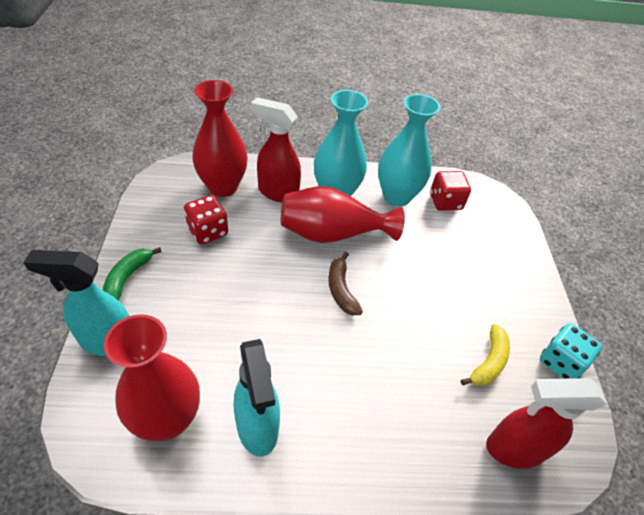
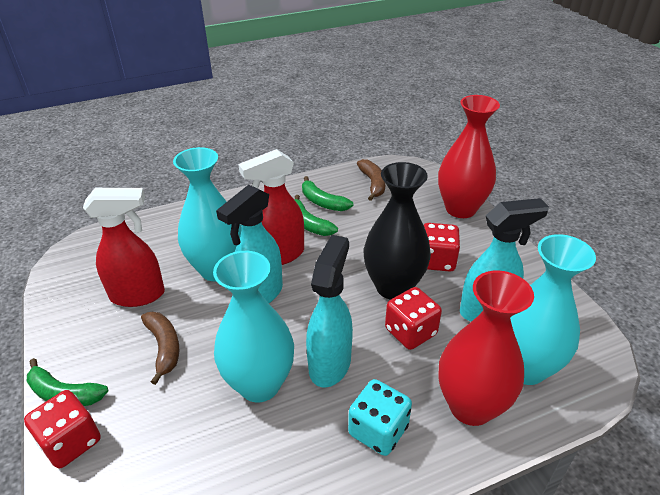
black vase: 0 -> 1
brown banana: 1 -> 2
green banana: 1 -> 3
red dice: 2 -> 3
red vase: 3 -> 2
turquoise spray bottle: 2 -> 3
turquoise vase: 2 -> 3
yellow banana: 1 -> 0

